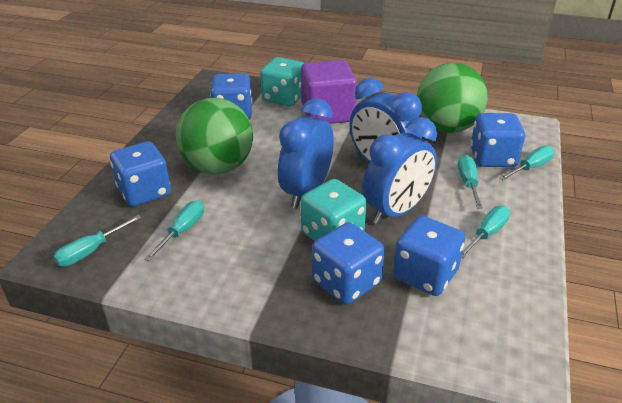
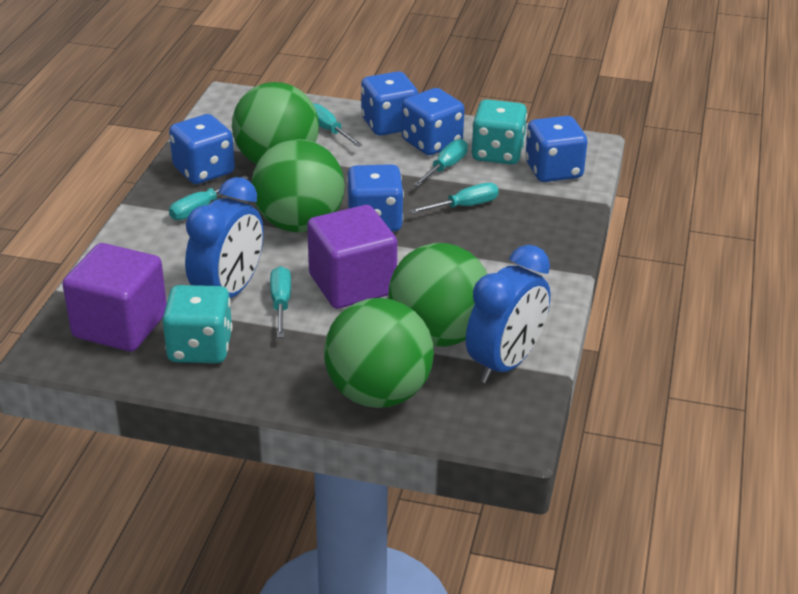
blue clock: 3 -> 2
green ball: 2 -> 4
purple cube: 1 -> 2

